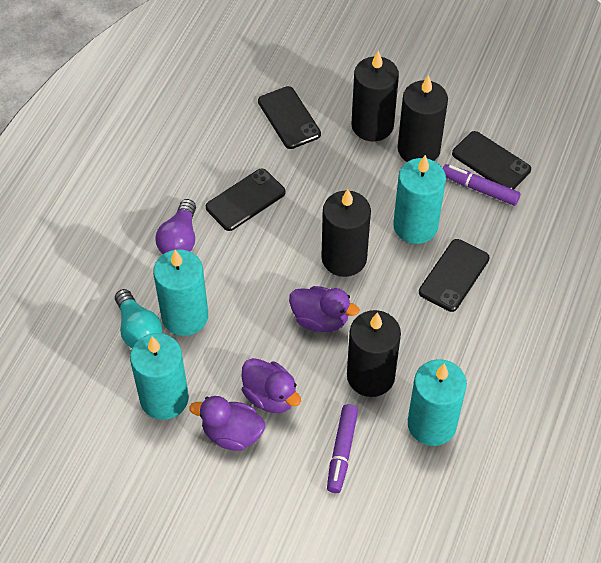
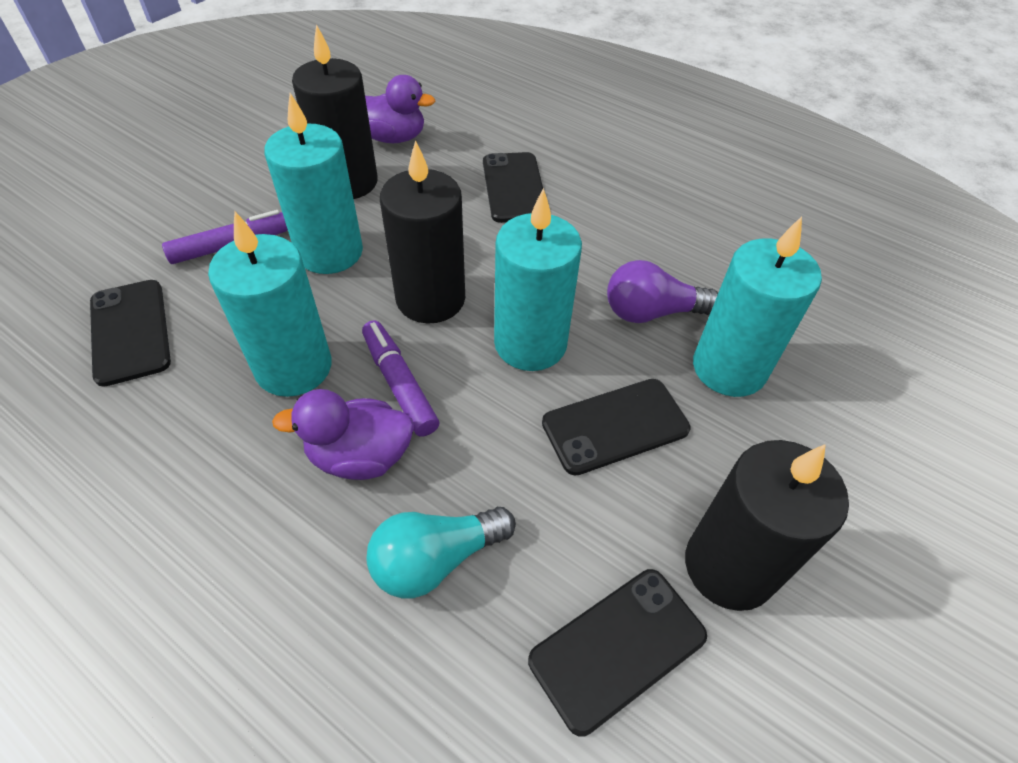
black candle: 4 -> 3
purple duck: 3 -> 2

